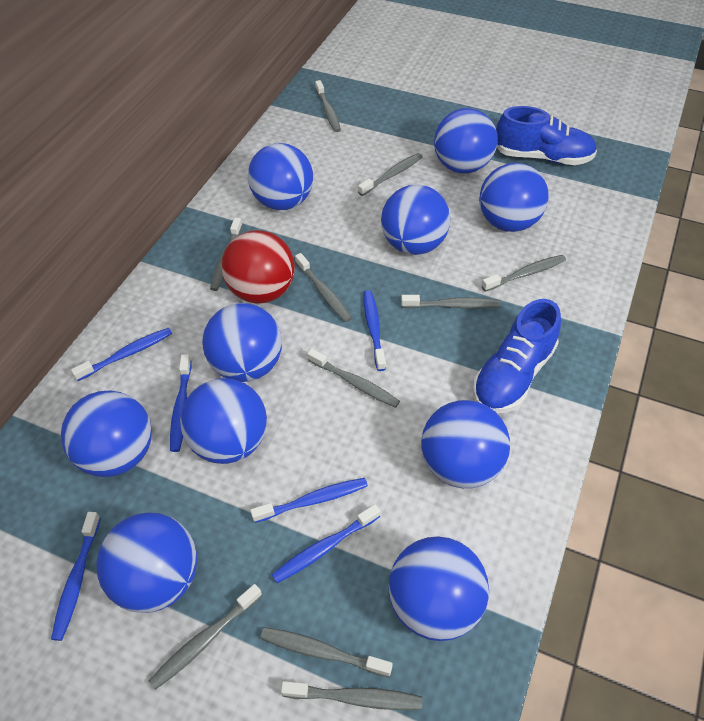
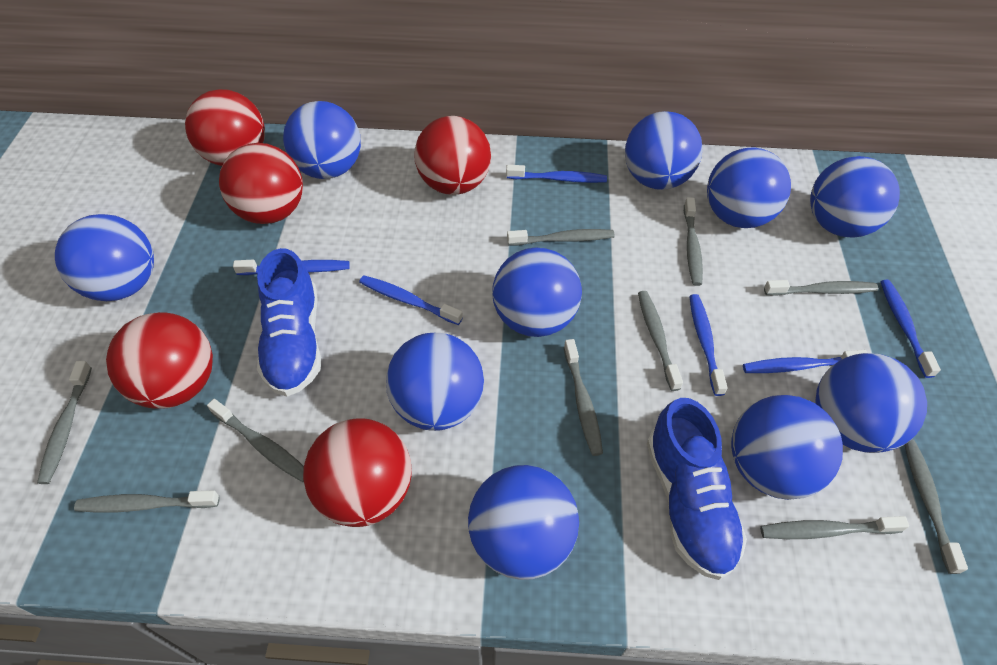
red ball: 1 -> 5

